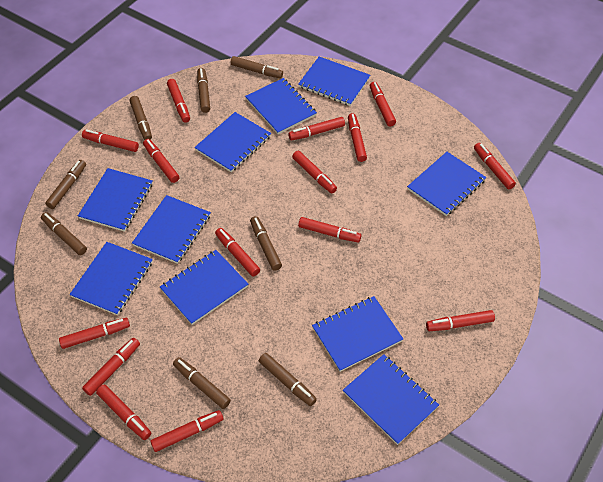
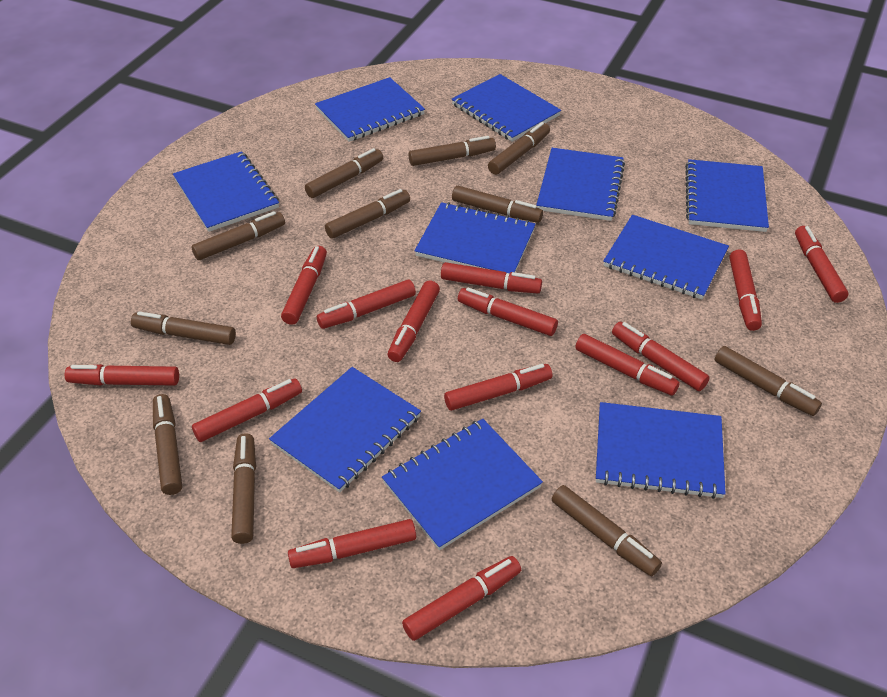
brown marker: 8 -> 11
red marker: 15 -> 14

